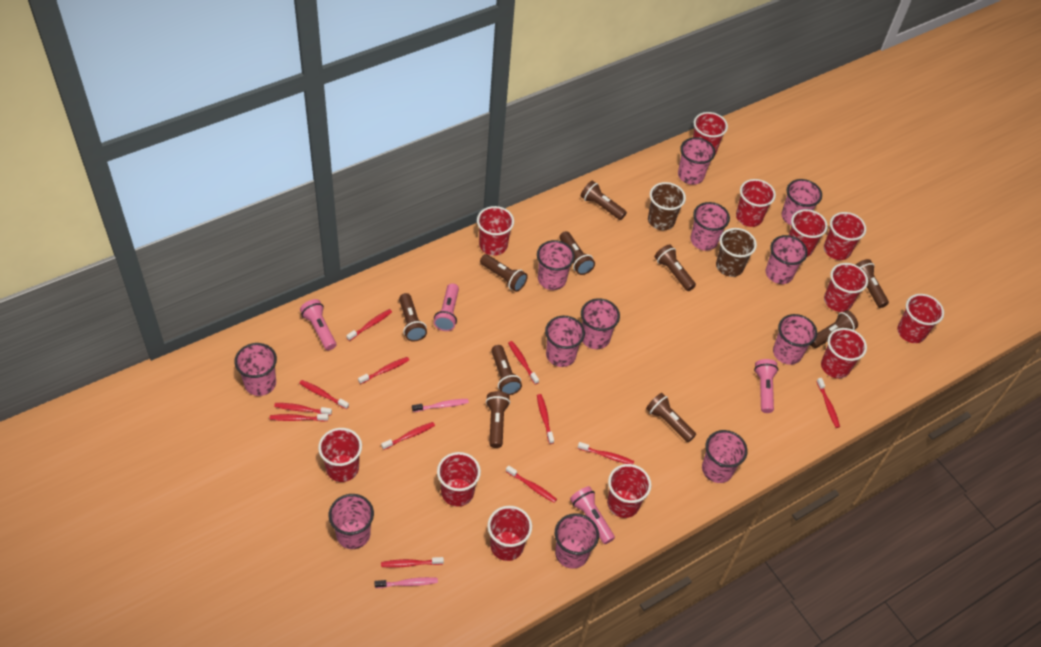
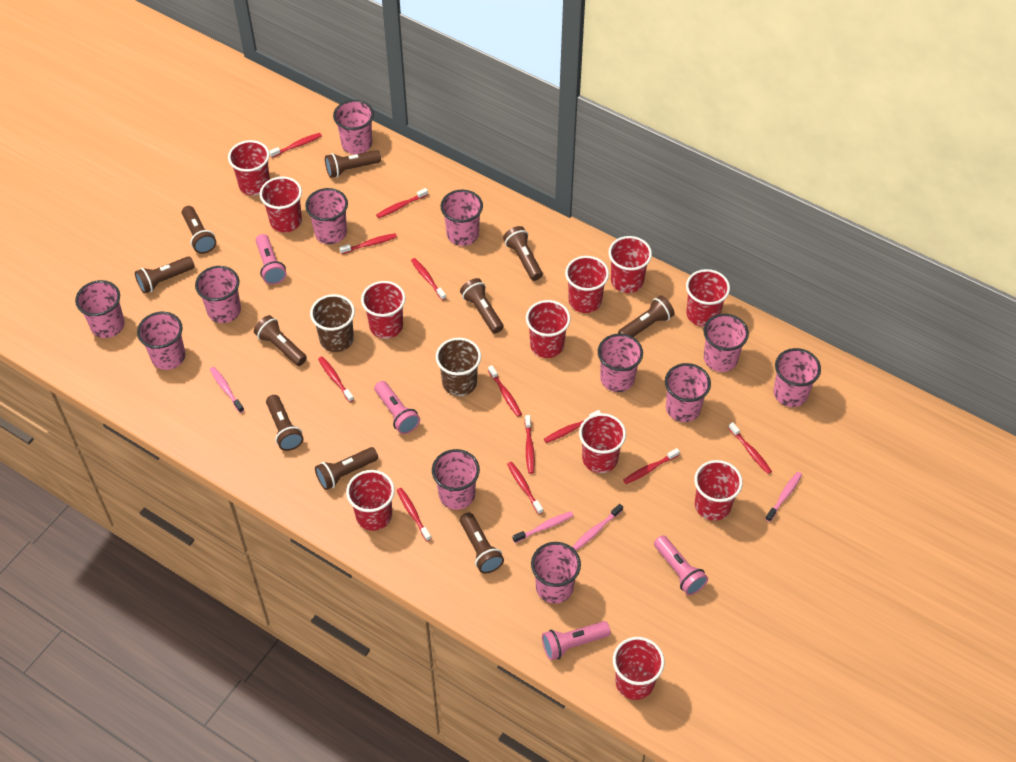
pink toothbrush: 2 -> 4
red cup: 12 -> 11

